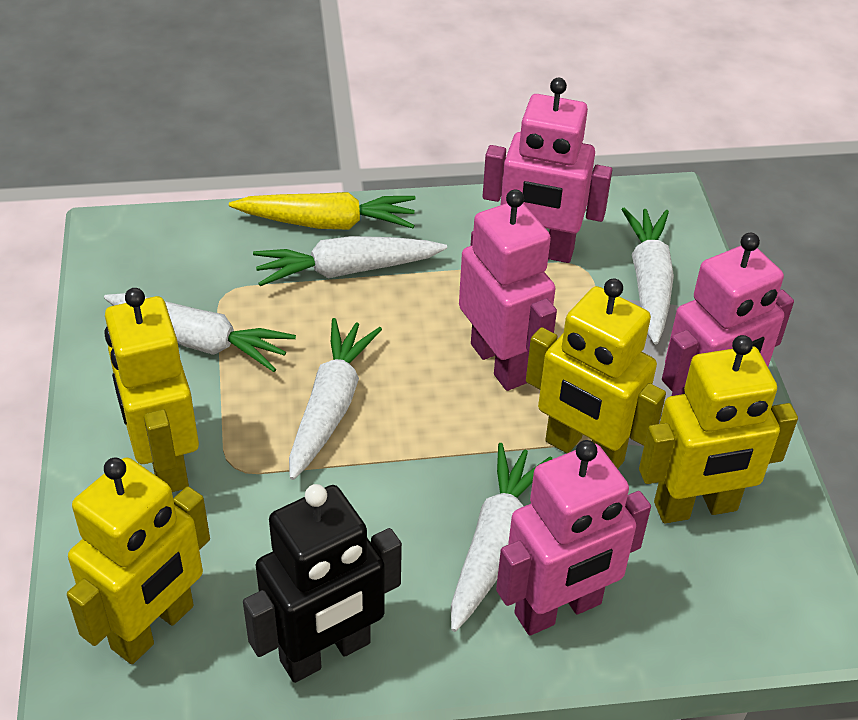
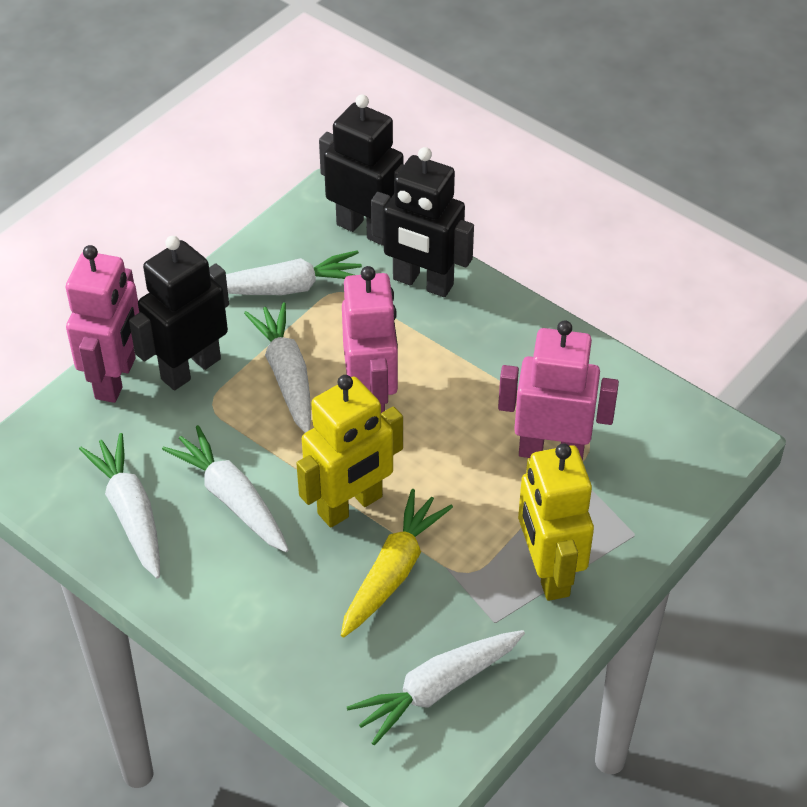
black robot: 1 -> 3
pink robot: 4 -> 3
yellow robot: 4 -> 2

